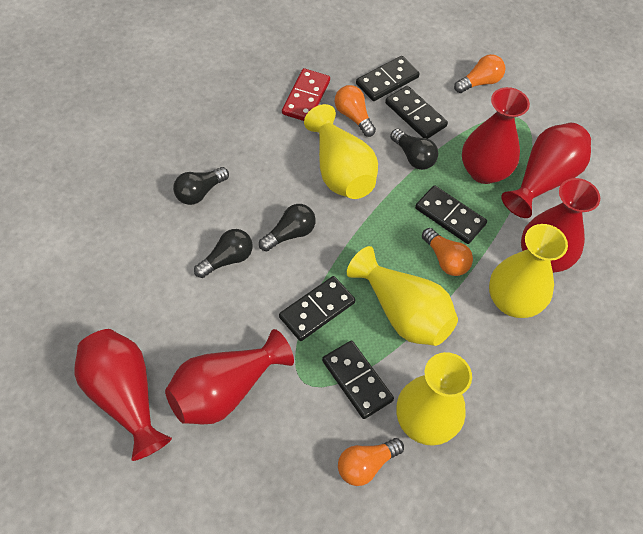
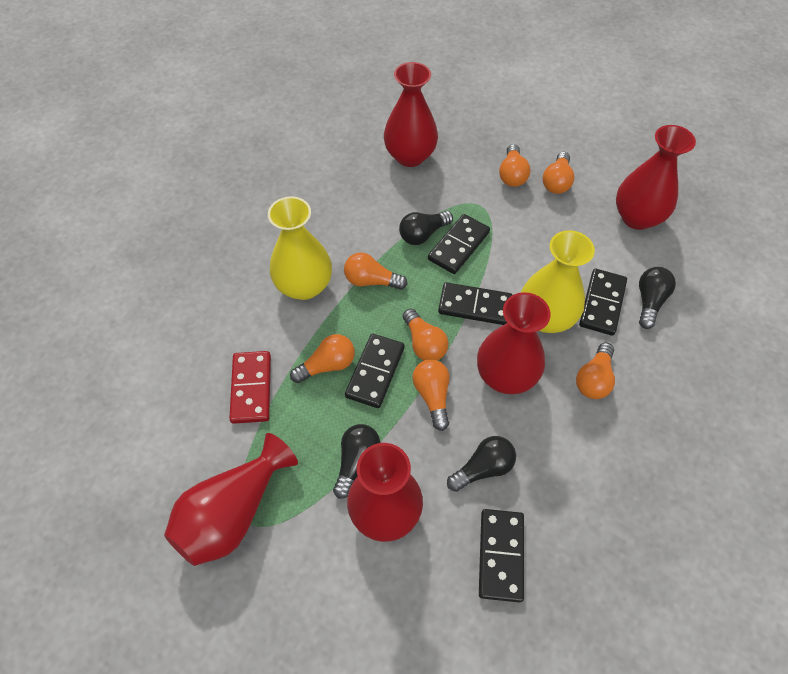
orange light bulb: 4 -> 7
yellow vase: 4 -> 2

